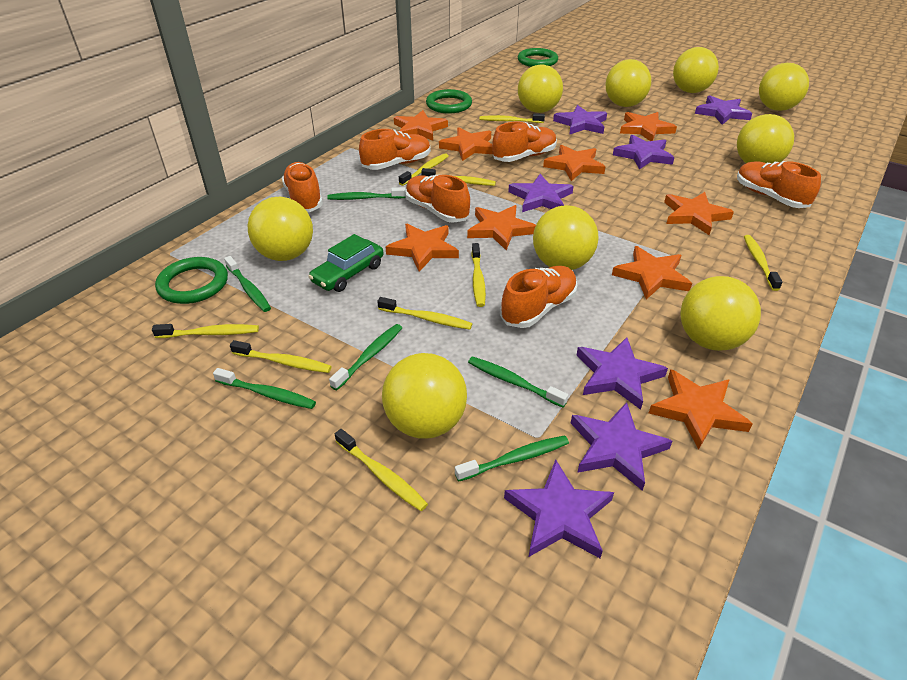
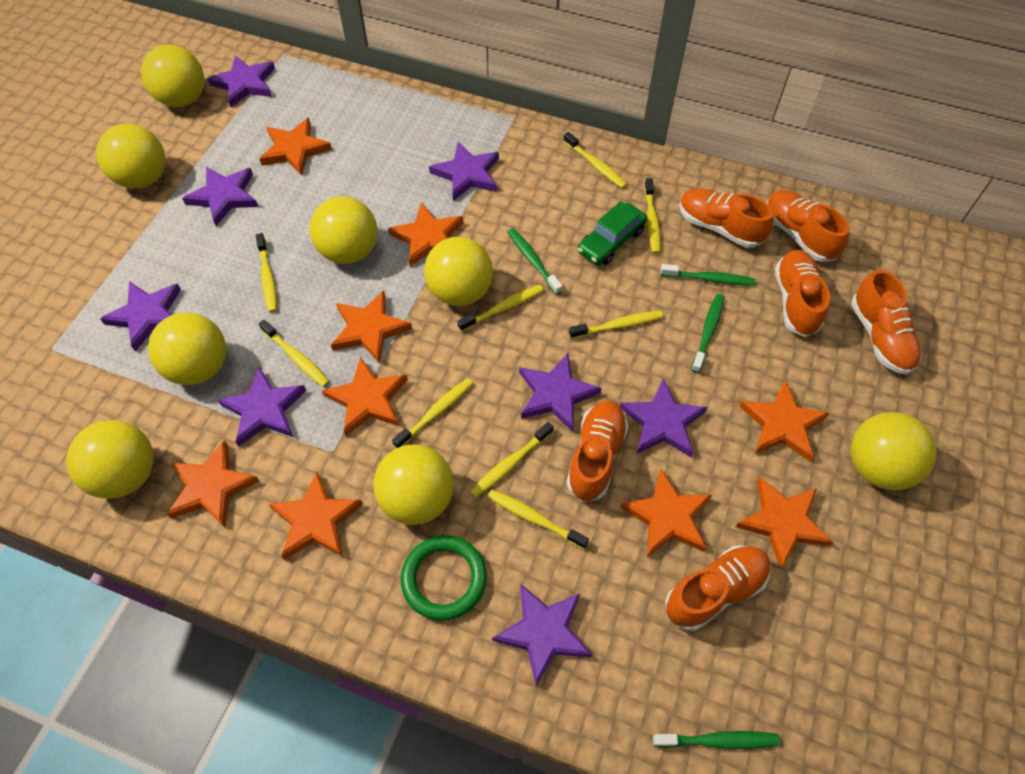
green ring: 3 -> 1
green toothbrush: 6 -> 4
purple star: 7 -> 8
yellow ball: 9 -> 8

